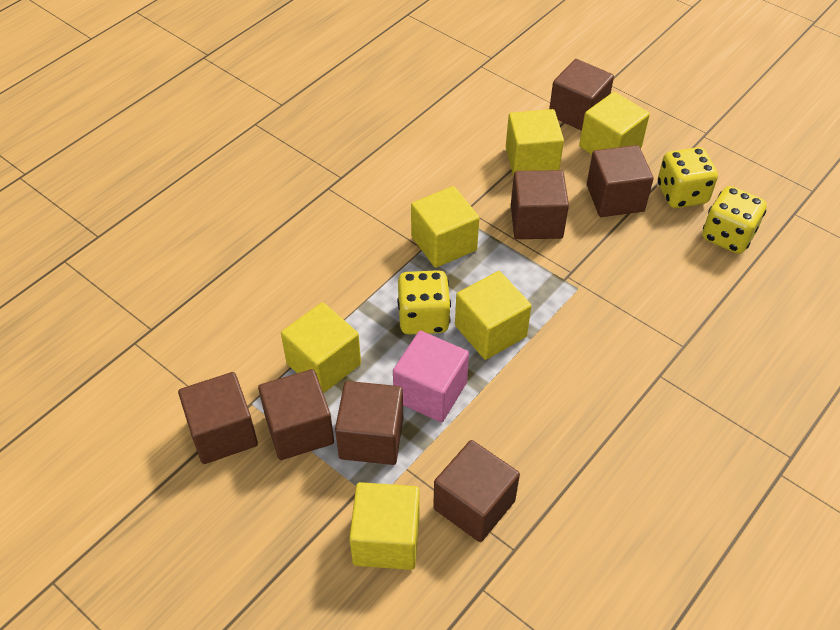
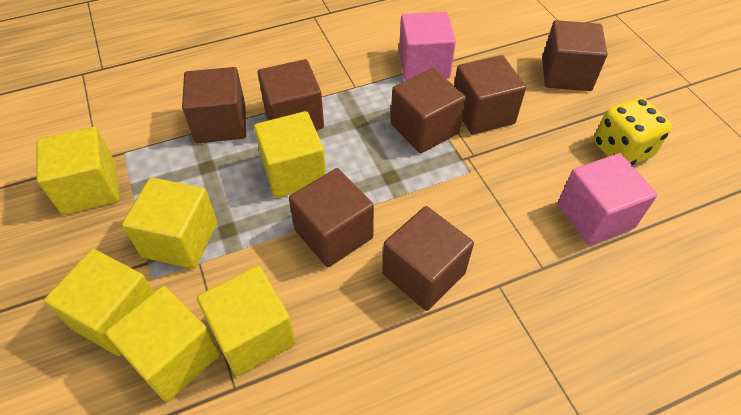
pink cube: 1 -> 2
yellow dice: 3 -> 1

